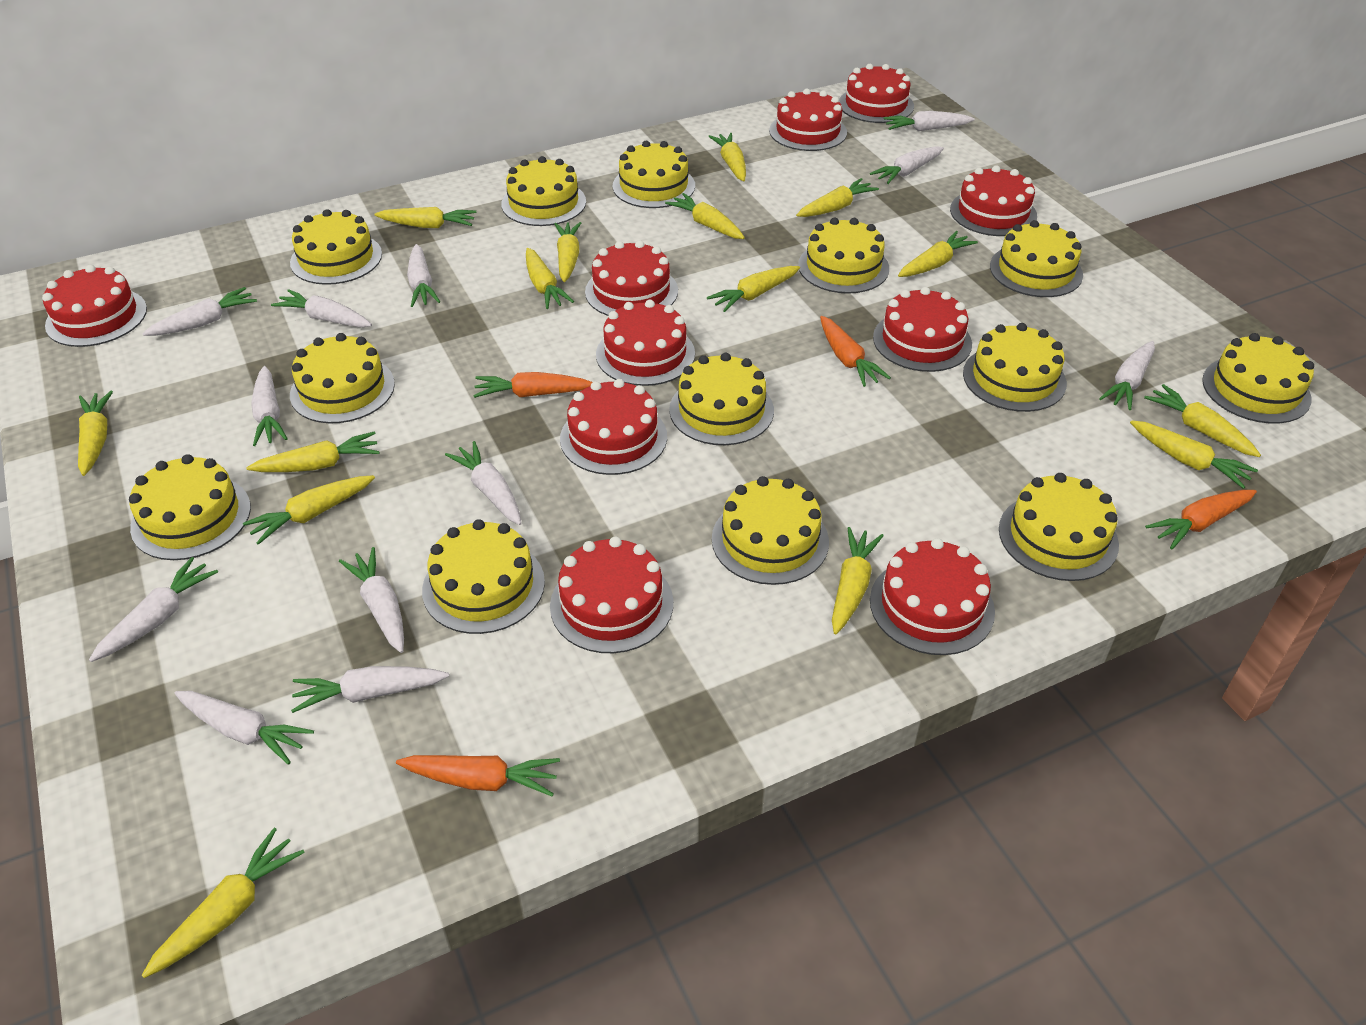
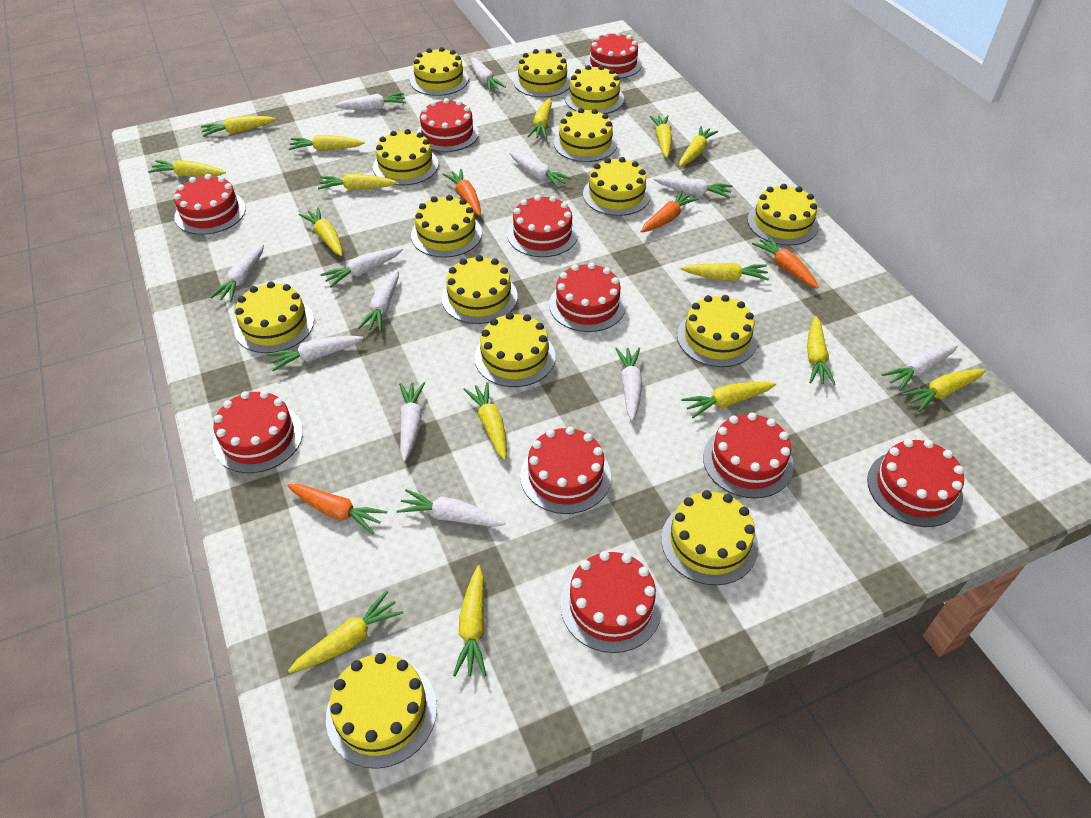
yellow cake: 13 -> 14

